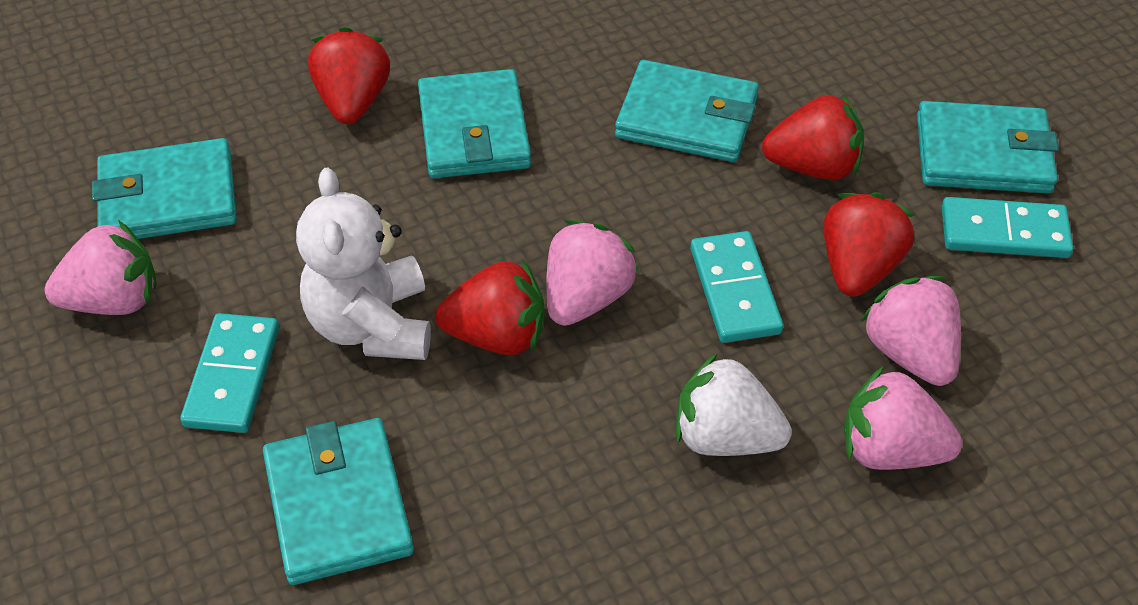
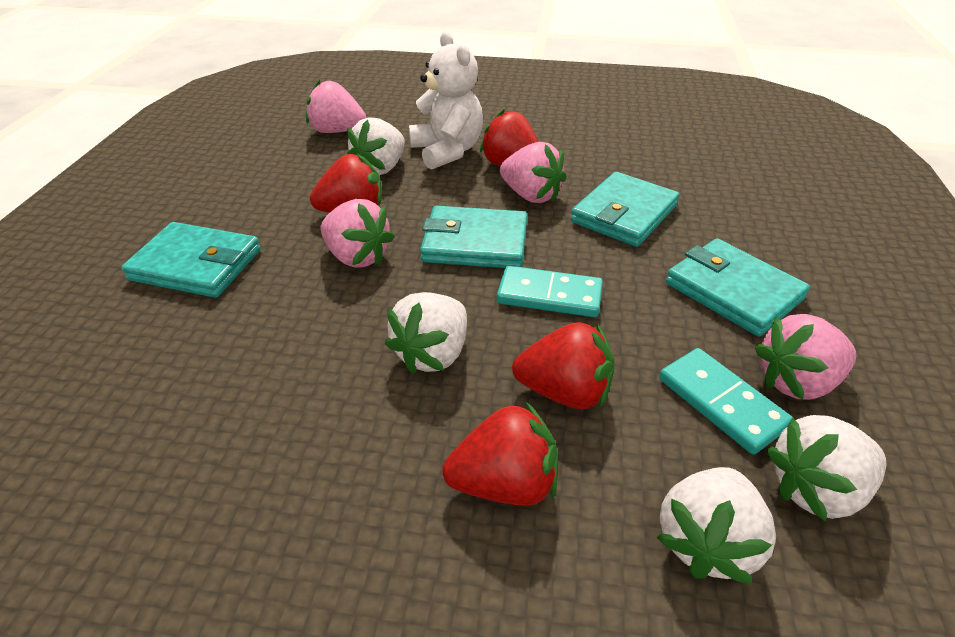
turquoise domino: 3 -> 2
turquoise wallet: 5 -> 4
white strawberry: 1 -> 4

